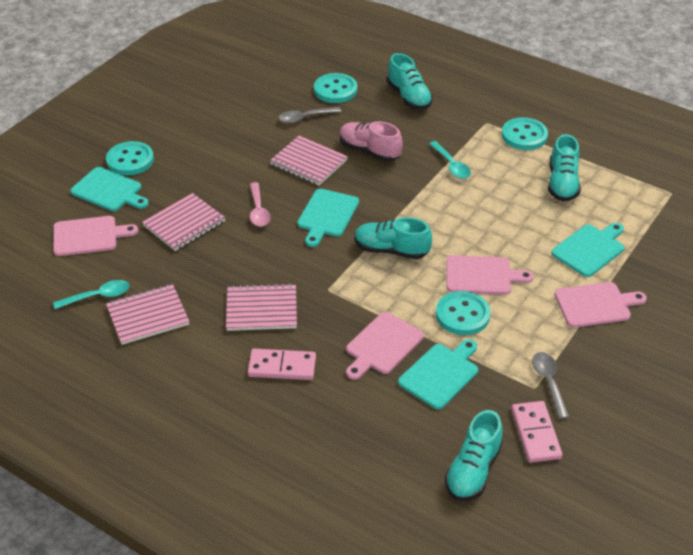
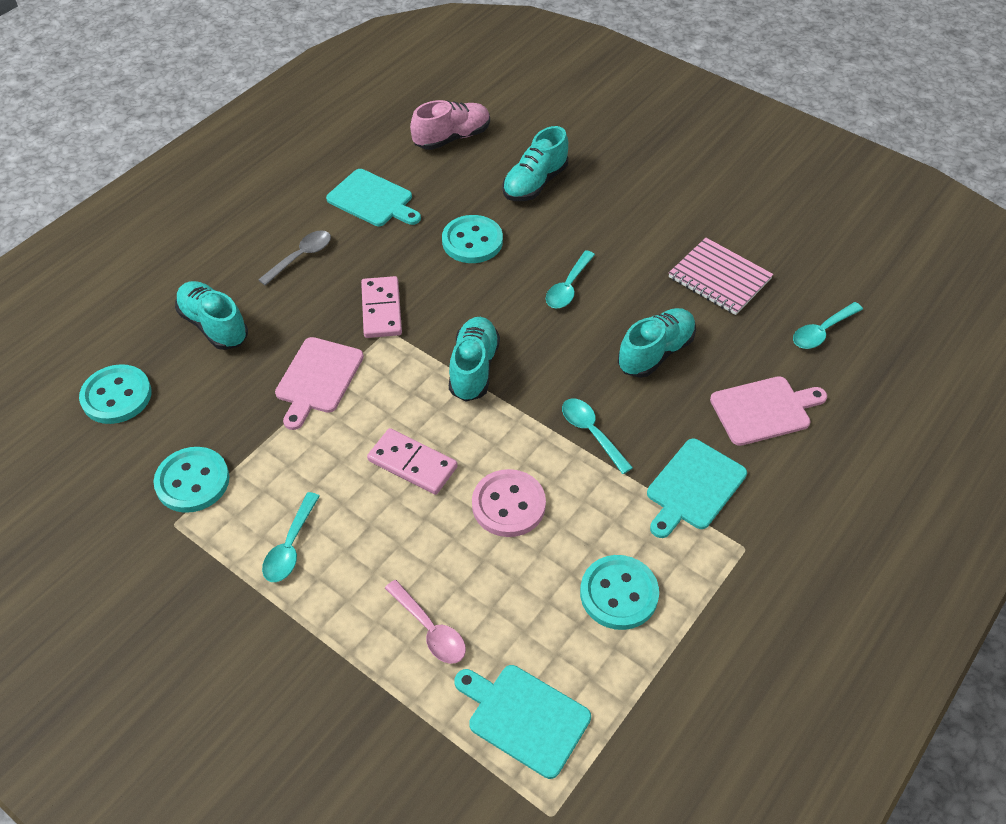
grey spoon: 2 -> 1
pink button: 0 -> 1
pink cutting board: 4 -> 2
pink notebook: 4 -> 1
turquoise cutting board: 4 -> 3
turquoise spoon: 2 -> 4

